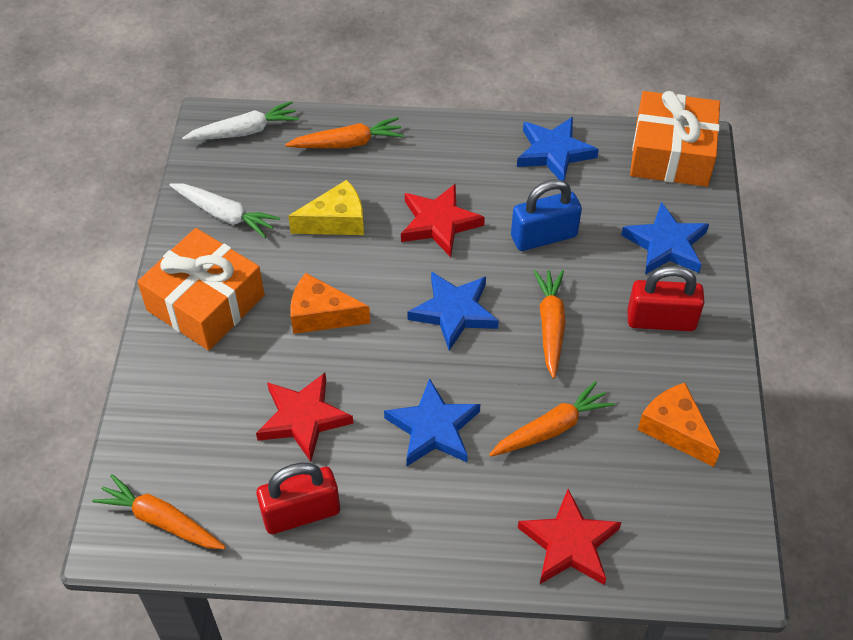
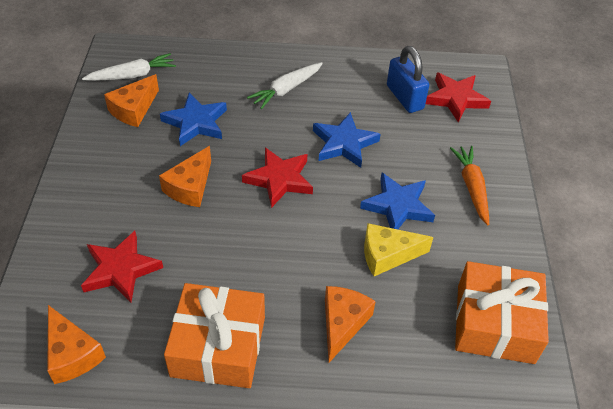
blue star: 4 -> 3
orange carrot: 4 -> 1
orange cheese: 2 -> 4
red padlock: 2 -> 0

